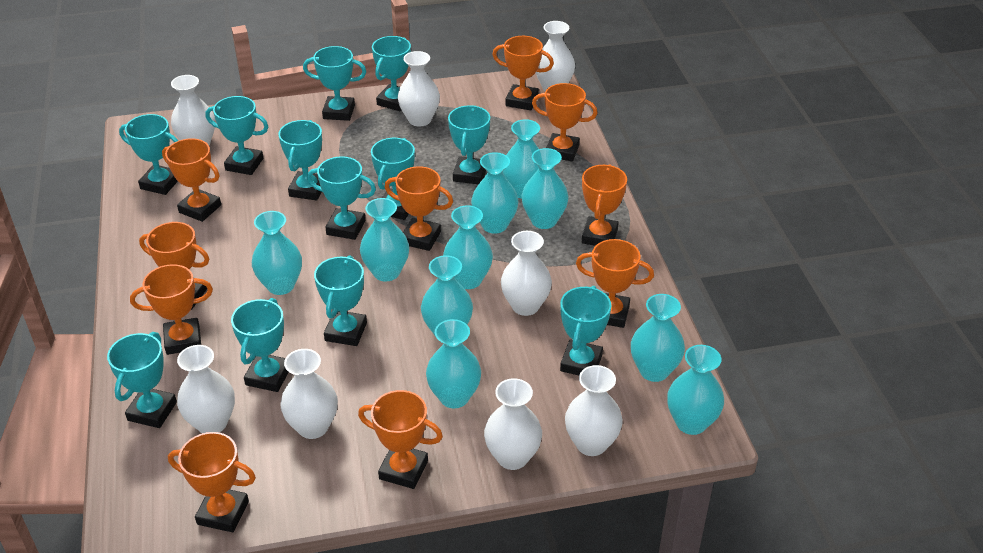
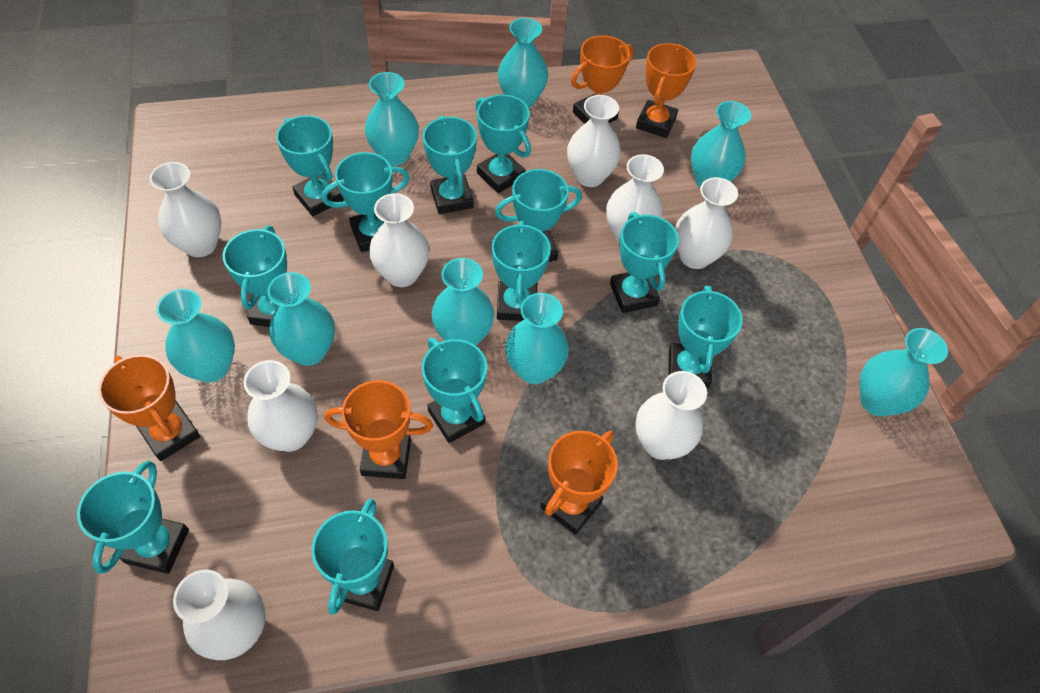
orange trophy: 10 -> 5
turquoise vase: 10 -> 8

